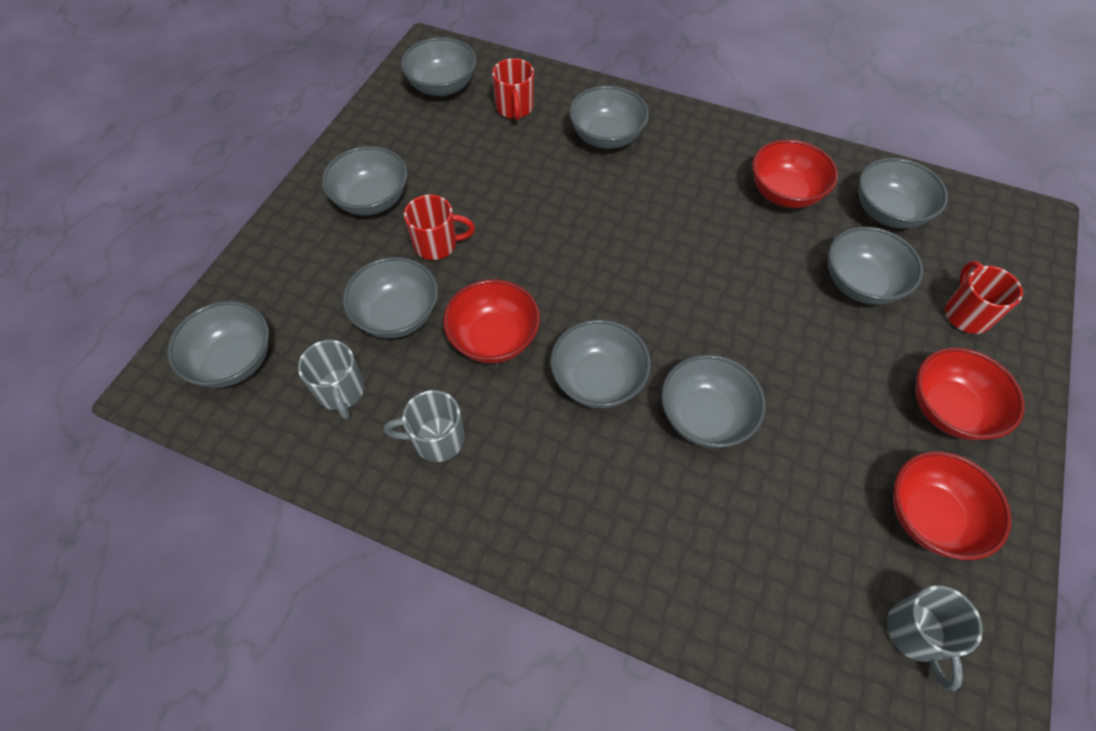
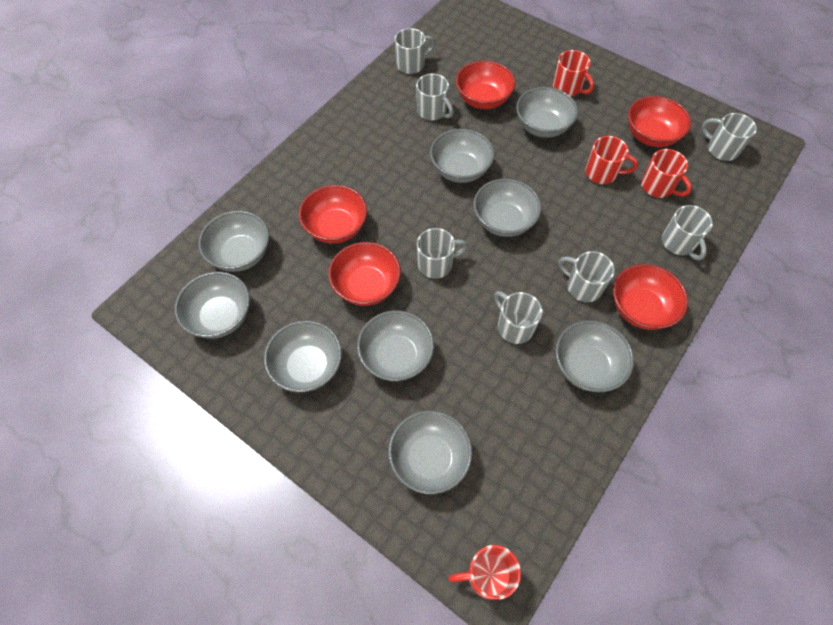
grey mug: 3 -> 7
red bowl: 4 -> 5
red mug: 3 -> 4

